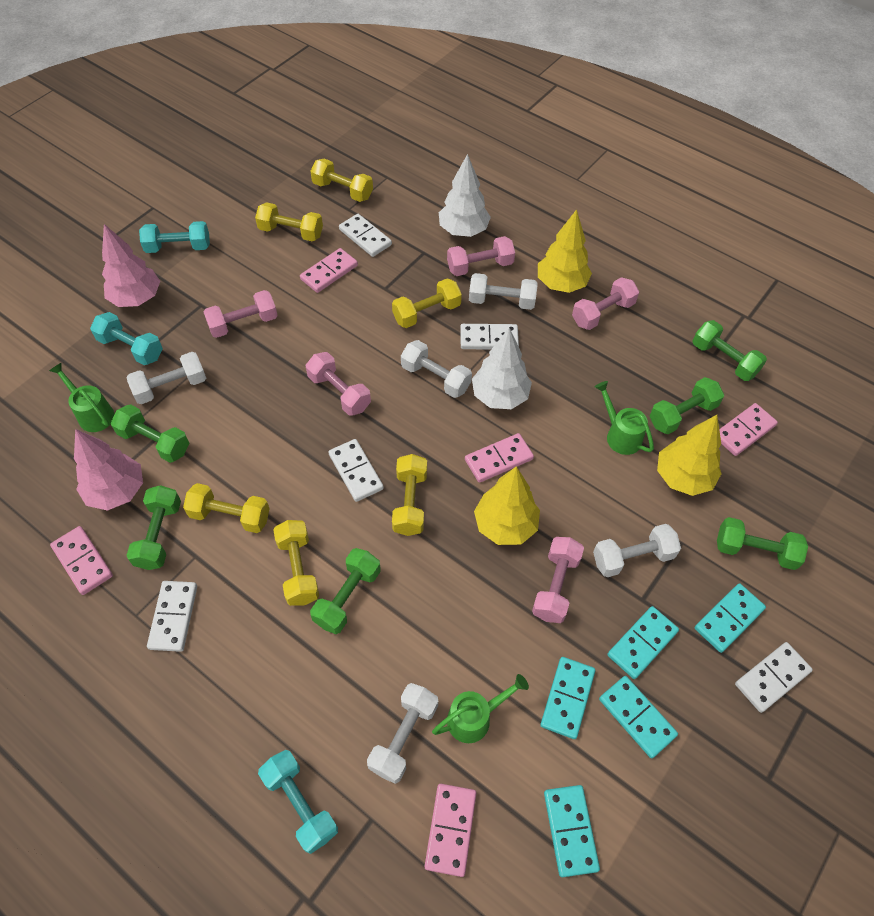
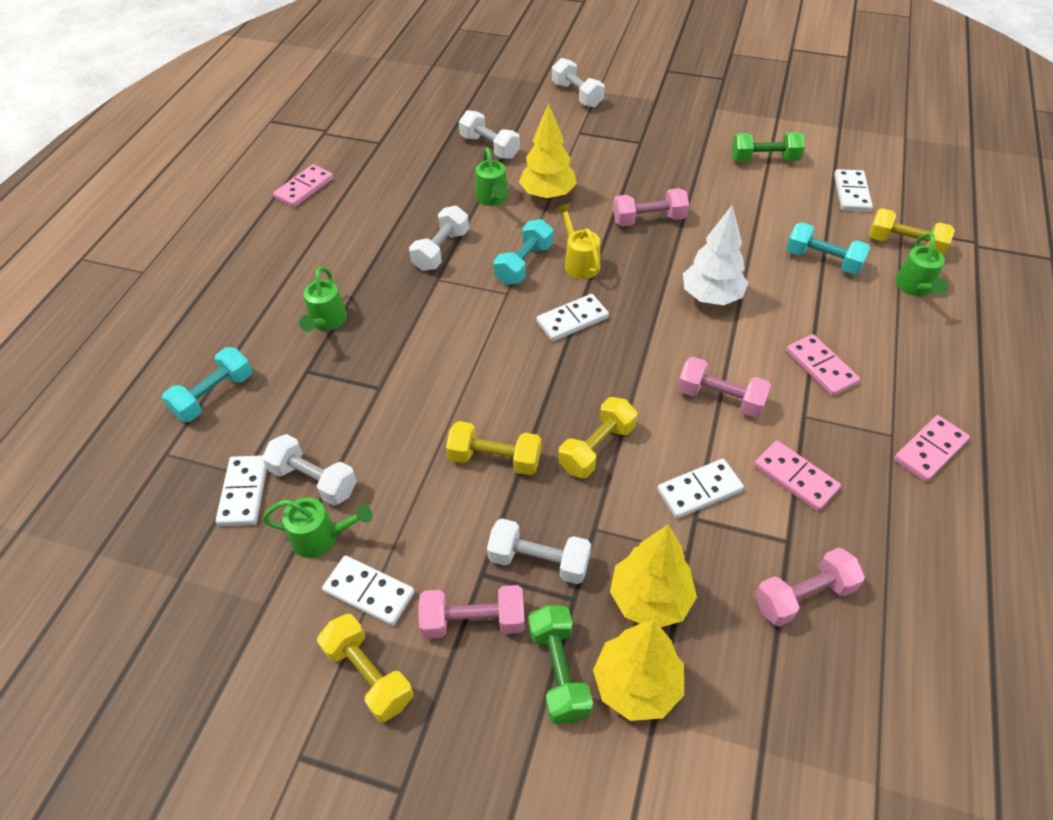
green dumbbell: 6 -> 2
green watering can: 3 -> 4
pink domino: 5 -> 4
pink dumbbell: 5 -> 4
pink tree: 2 -> 0
turquoise domino: 5 -> 0
white tree: 2 -> 1
yellow dumbbell: 6 -> 4
yellow watering can: 0 -> 1

